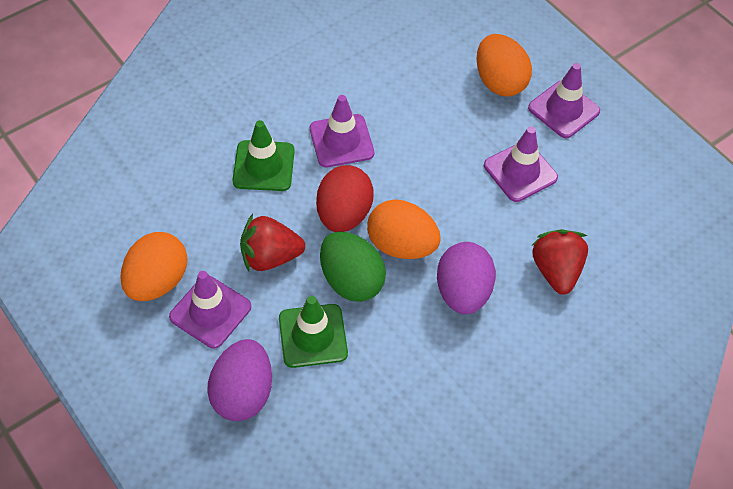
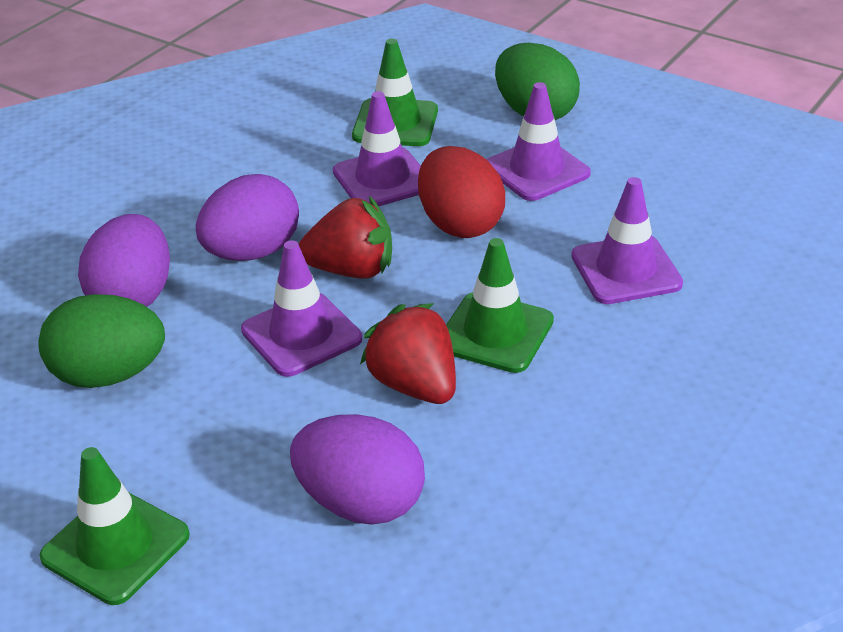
green egg: 1 -> 2
green traffic cone: 2 -> 3
orange egg: 3 -> 0
purple egg: 2 -> 3

